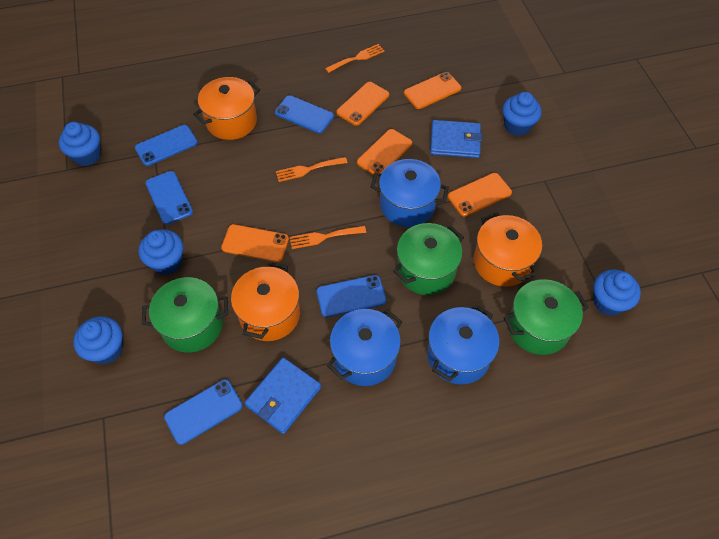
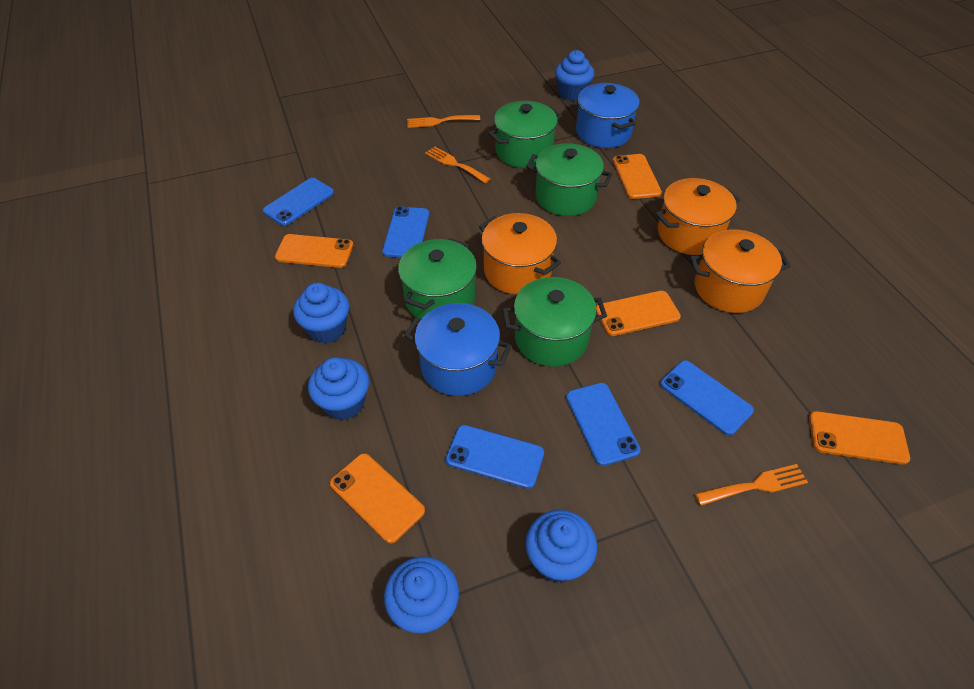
blue pot: 3 -> 2
blue wallet: 2 -> 0
green pot: 3 -> 4

